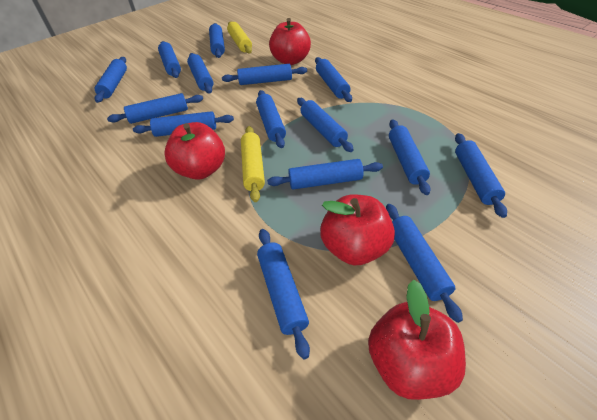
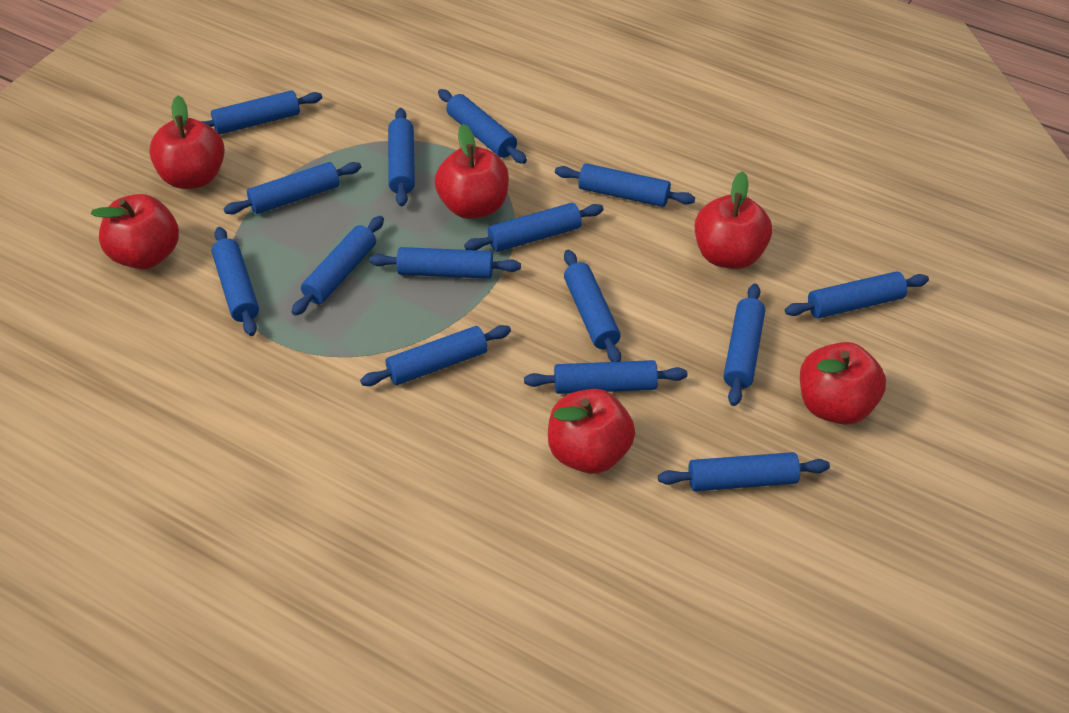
red apple: 4 -> 6
yellow rolling pin: 2 -> 0

